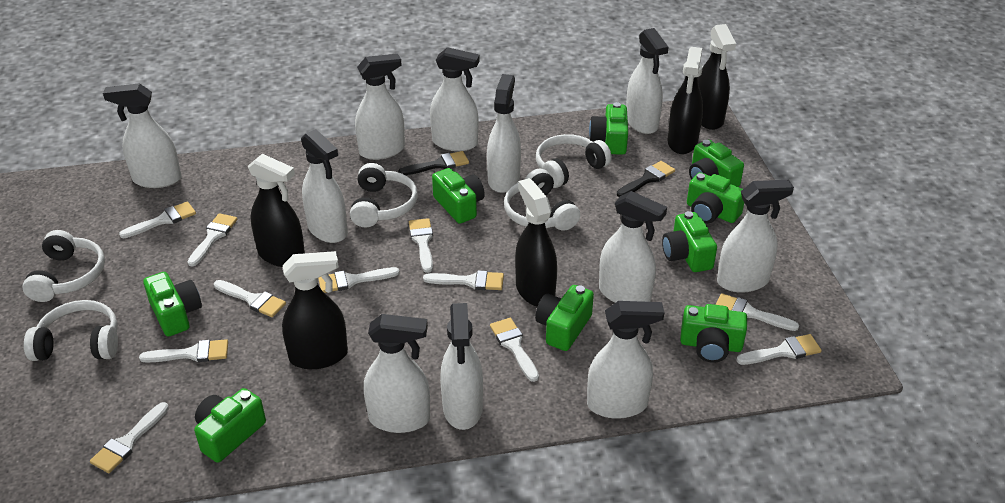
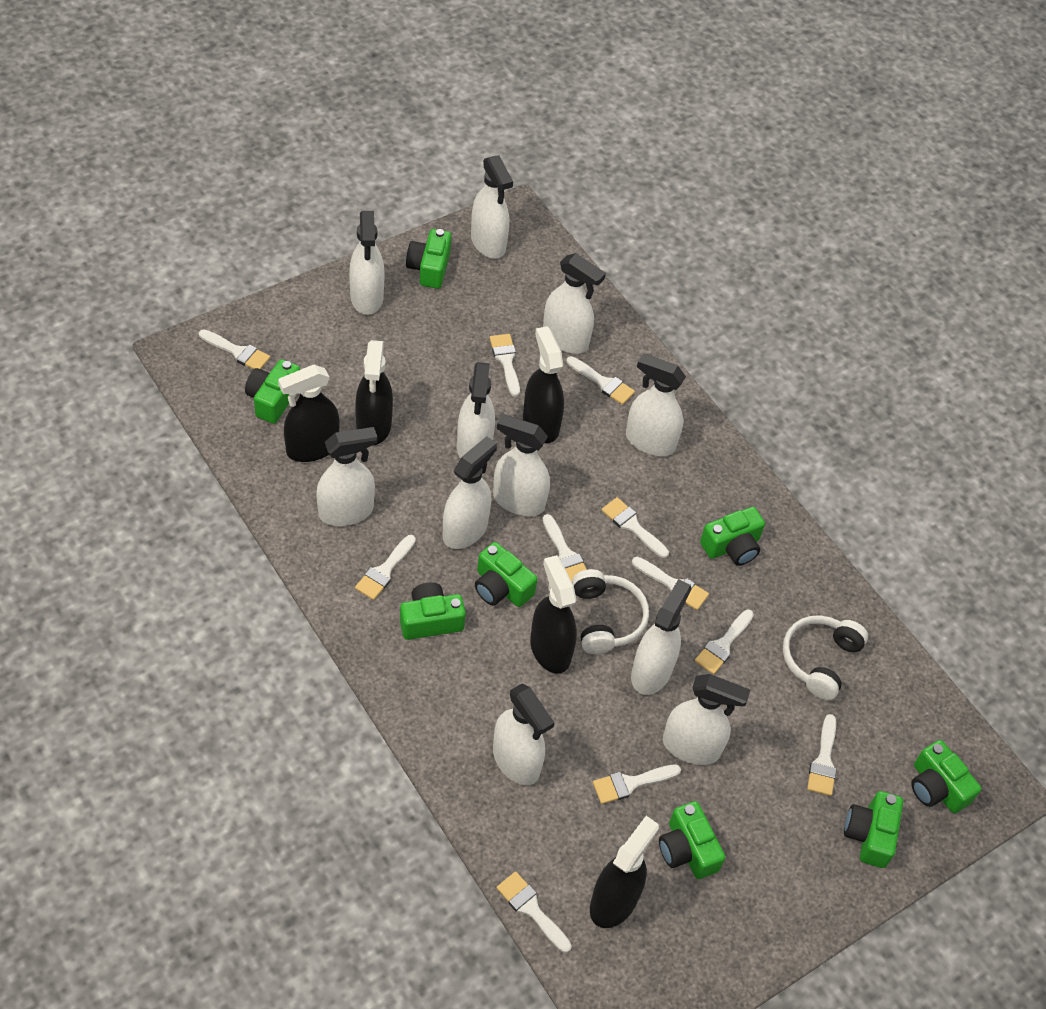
black brush: 2 -> 0
green camera: 9 -> 8
white headphones: 5 -> 2

